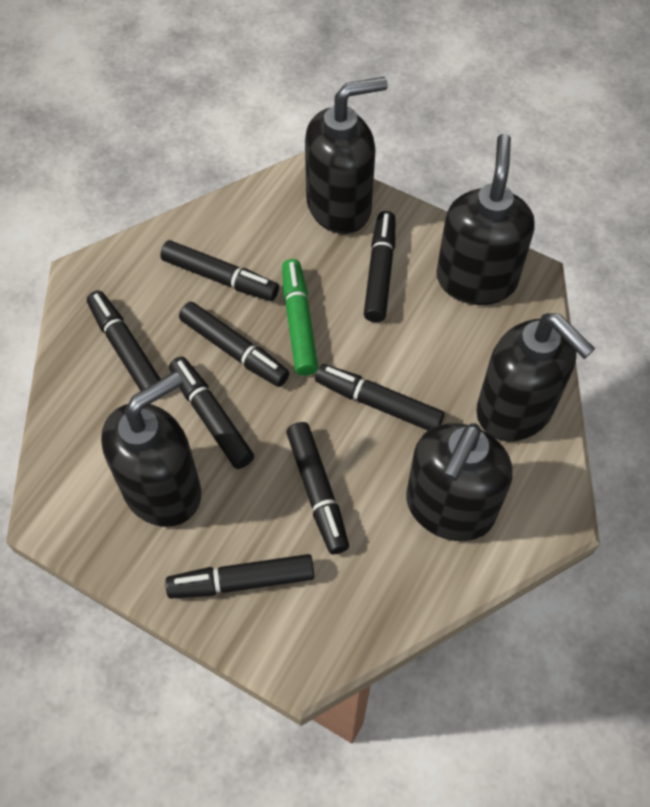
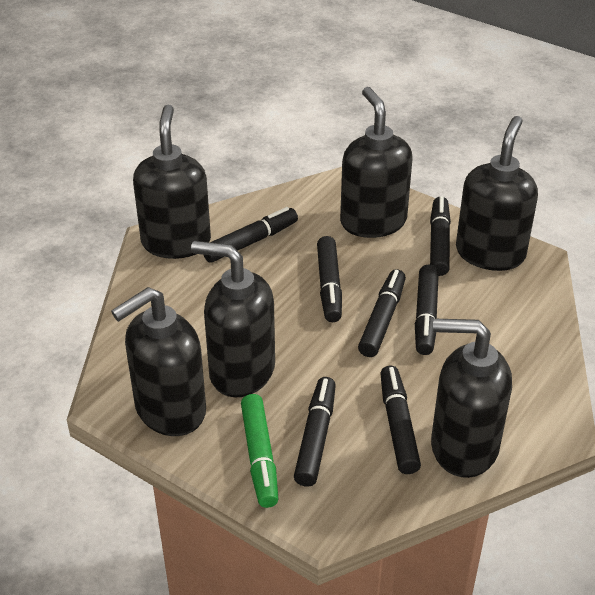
black marker: 8 -> 7
black soap dispenser: 5 -> 6

